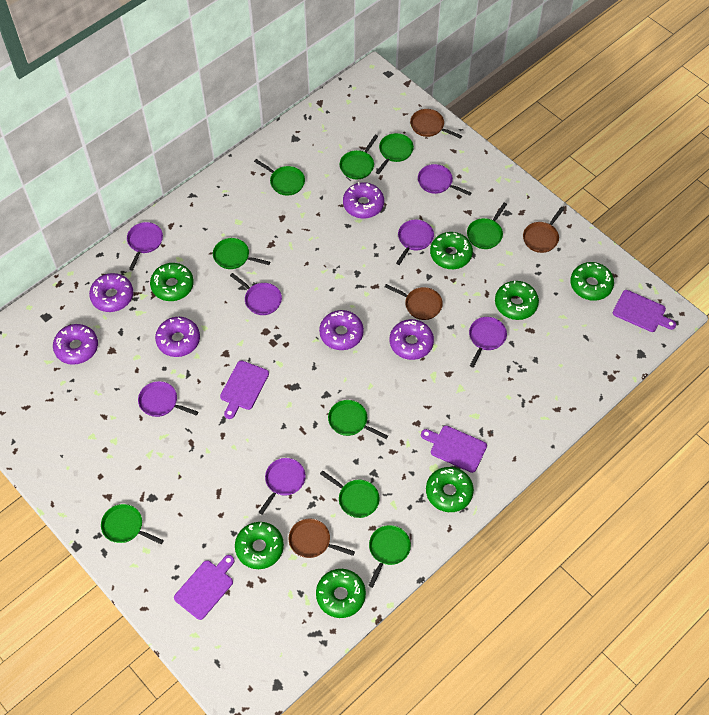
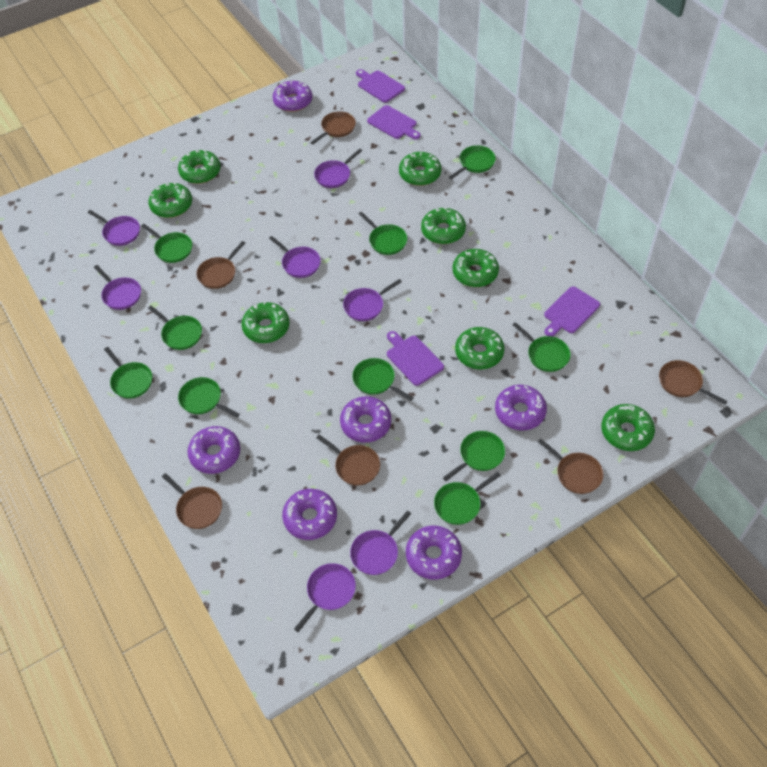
brown pan: 4 -> 6
green donut: 7 -> 8
green pan: 9 -> 10

